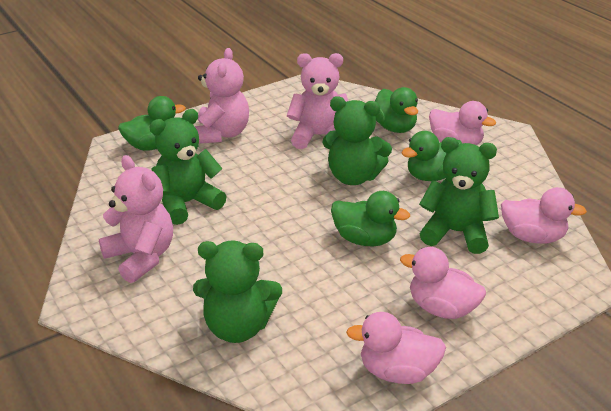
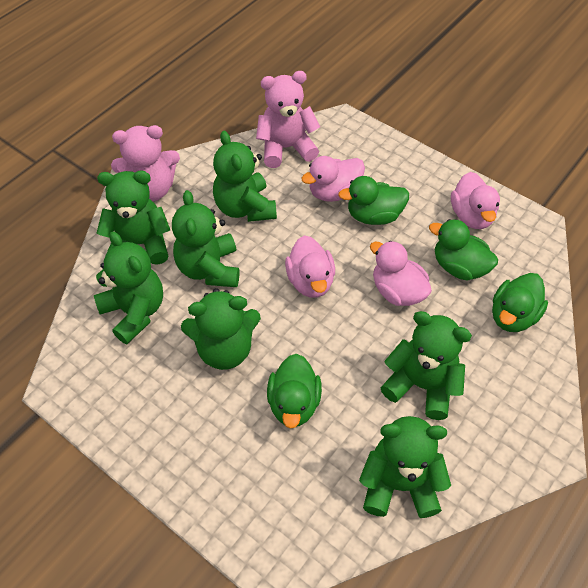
green teddy bear: 4 -> 7
pink teddy bear: 3 -> 2

